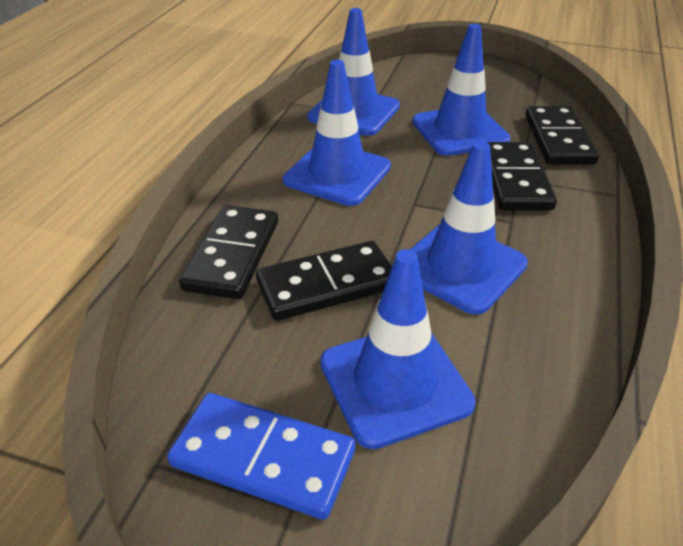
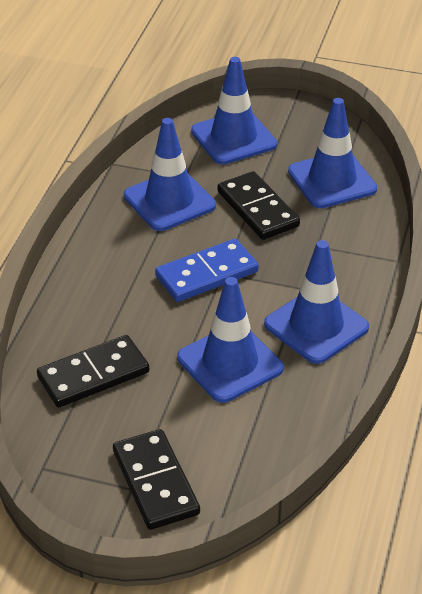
black domino: 4 -> 3

